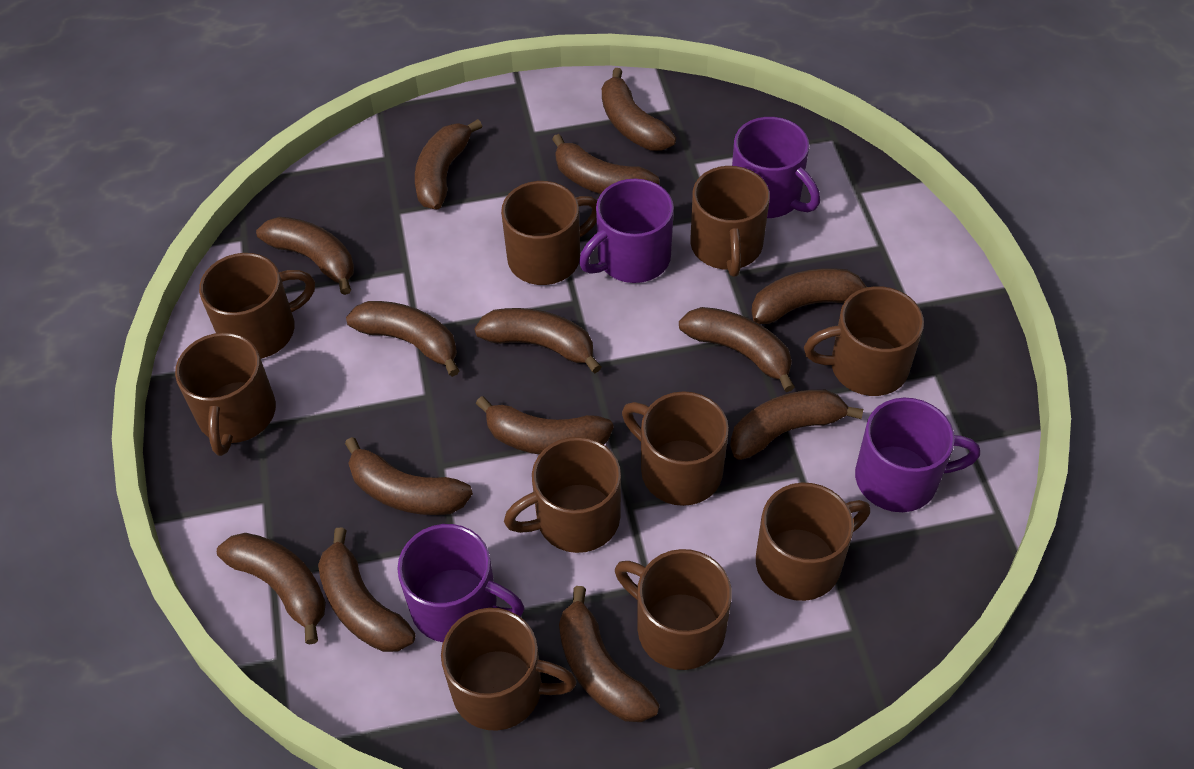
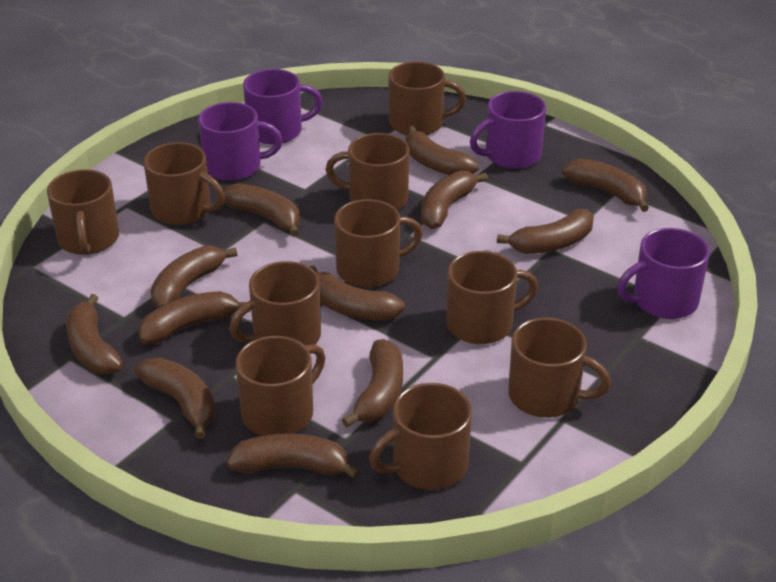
brown banana: 14 -> 12

